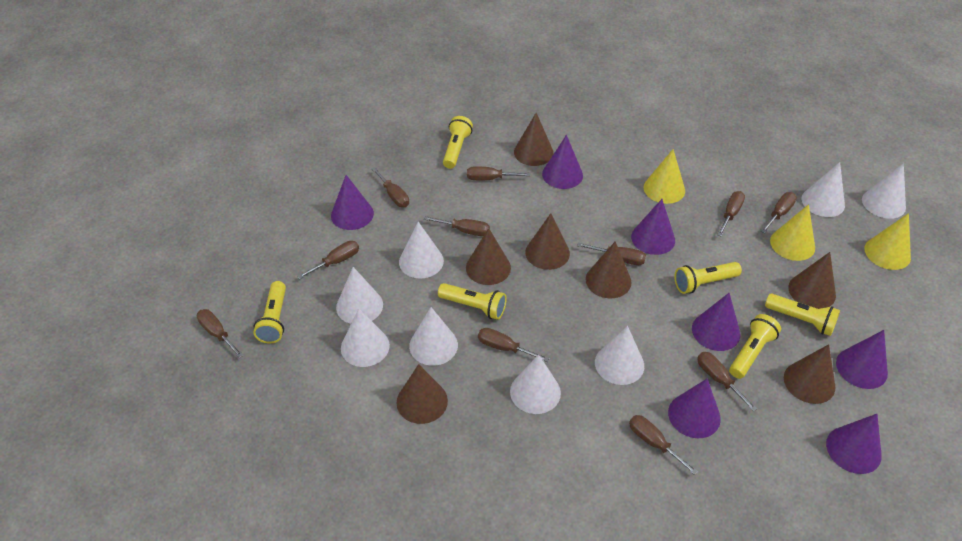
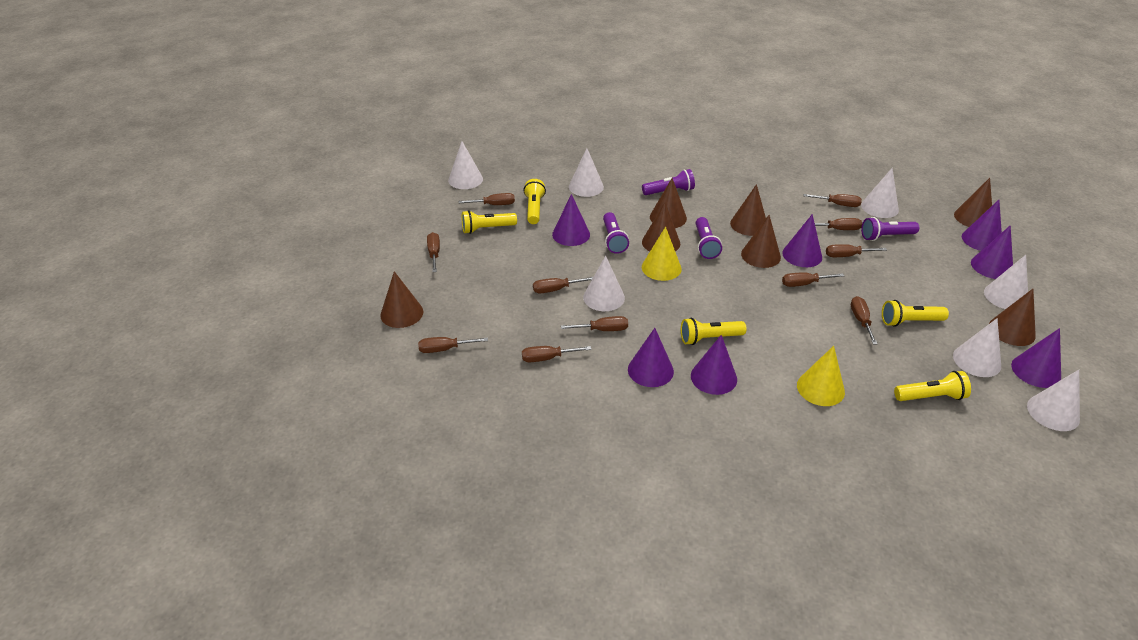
purple flashlight: 0 -> 4
white cone: 8 -> 7
yellow cone: 3 -> 2
yellow flashlight: 6 -> 5

